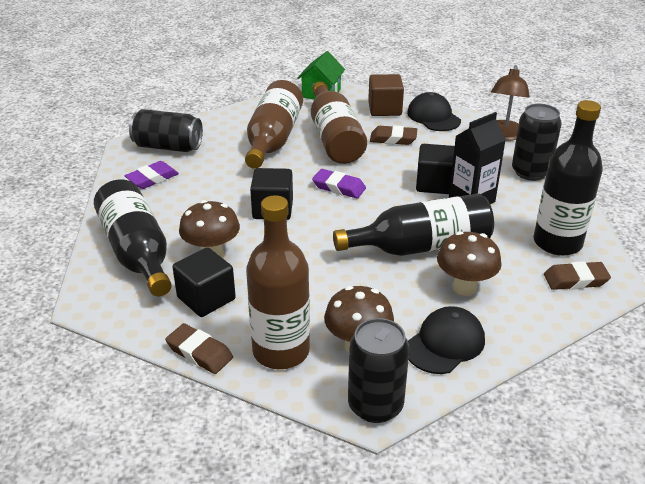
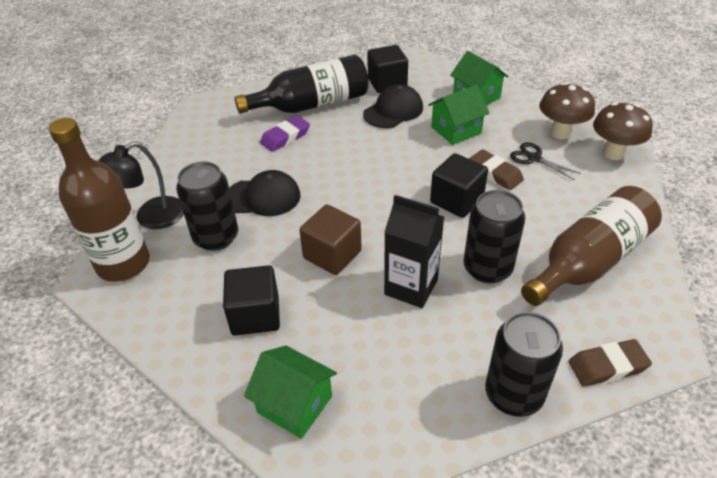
black bottle: 3 -> 1
black lamp: 0 -> 1
black scissors: 0 -> 1
brown bottle: 3 -> 2
brown eraser: 3 -> 2
brown lamp: 1 -> 0
brown mushroom: 3 -> 2
green house: 1 -> 3
purple eraser: 2 -> 1

